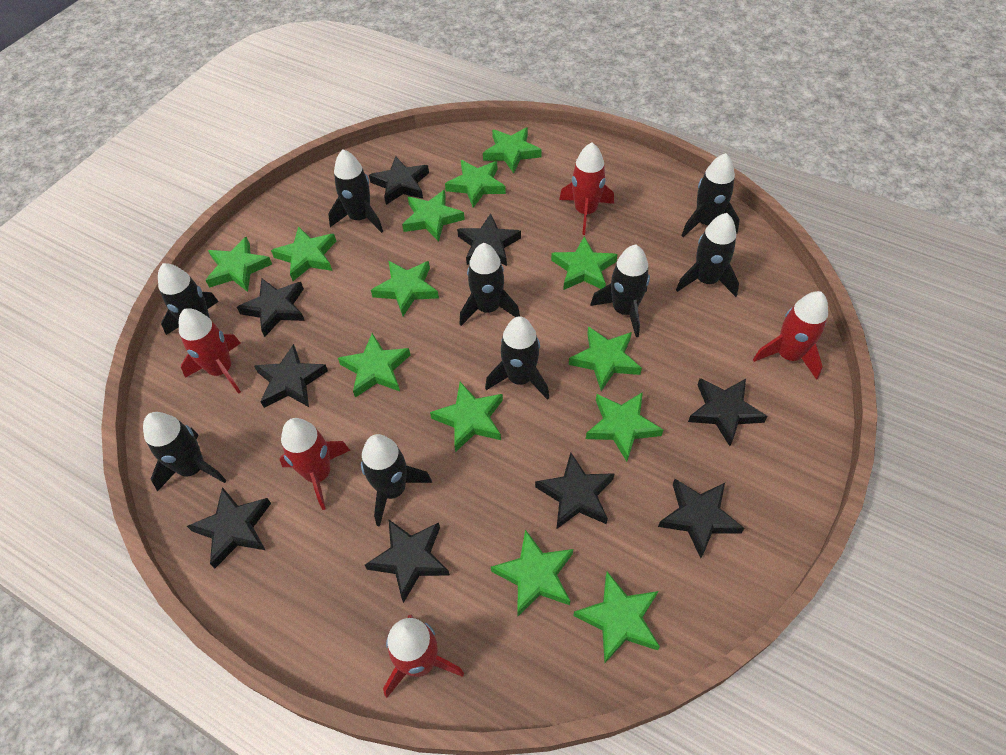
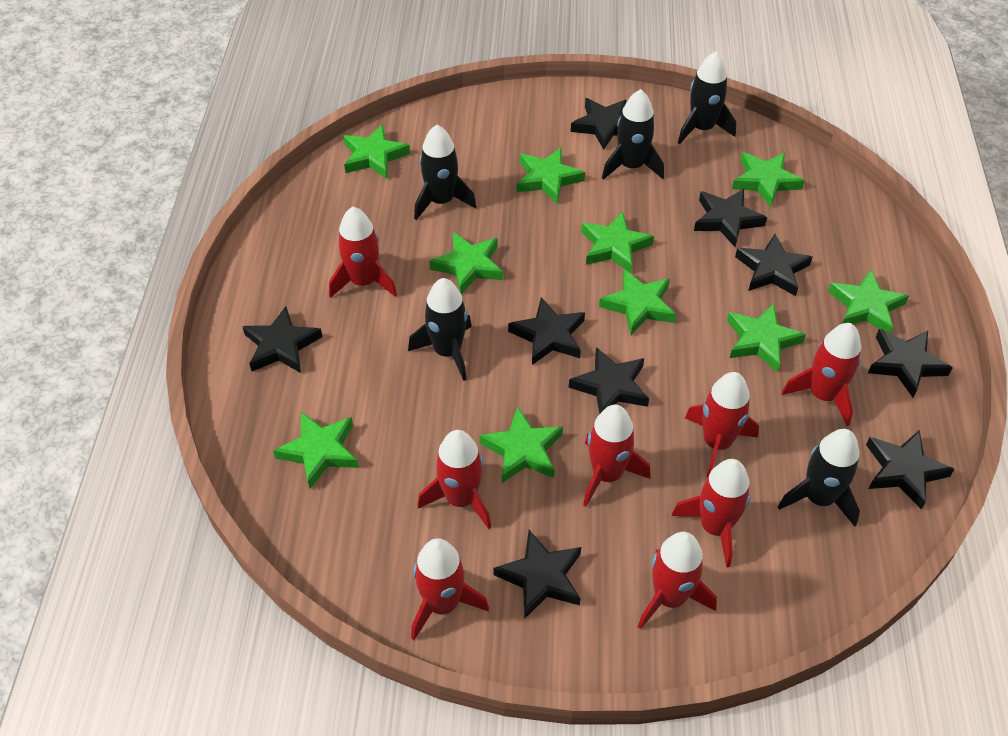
black rocket: 9 -> 5
green star: 13 -> 10
red rocket: 5 -> 8

